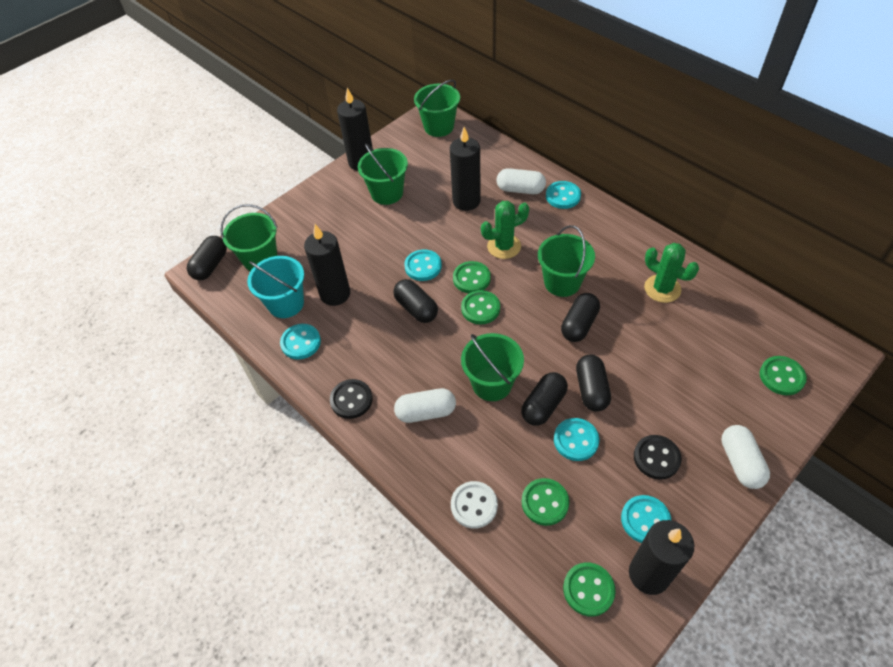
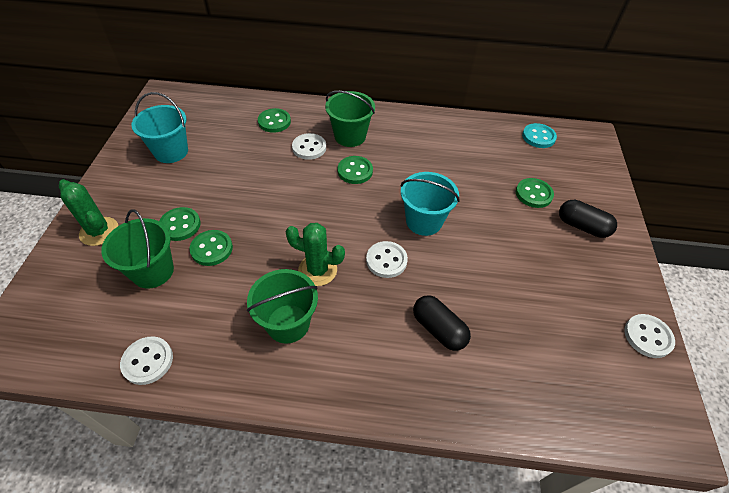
black button: 2 -> 0
black candle: 4 -> 0
black capsule: 5 -> 2
green bucket: 5 -> 3
turquoise bucket: 1 -> 2
turquoise button: 5 -> 1
white button: 1 -> 4
white capsule: 3 -> 0

